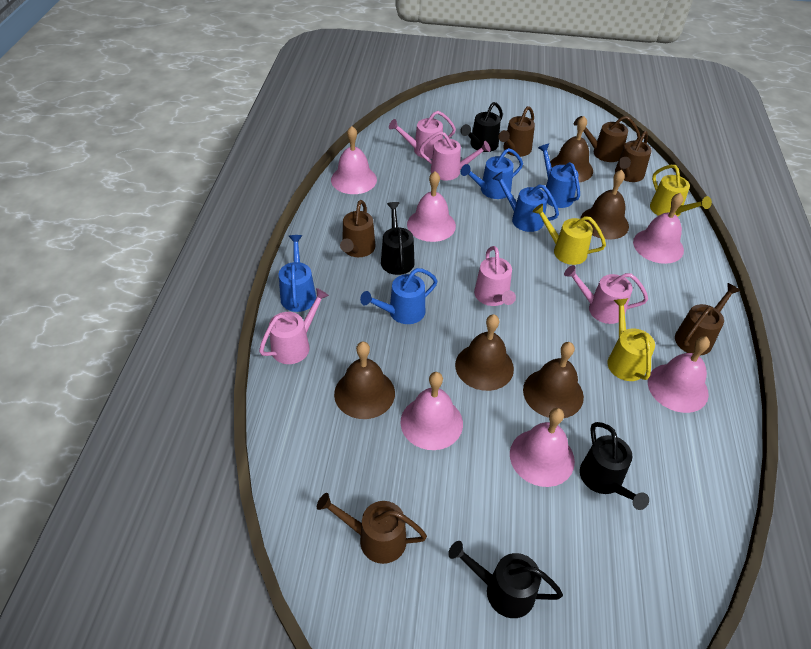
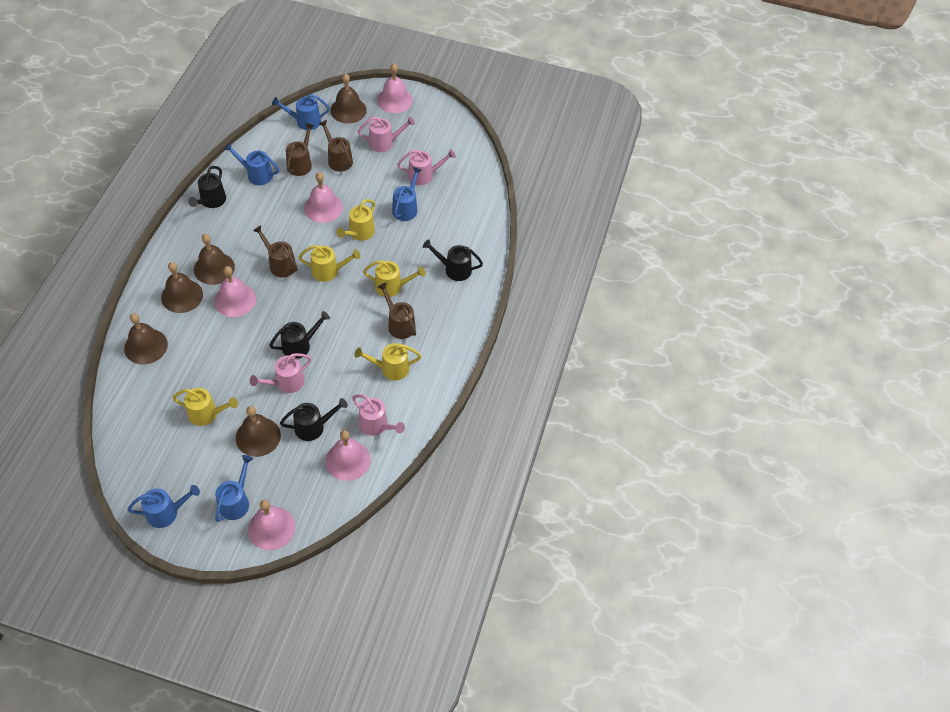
brown watering can: 6 -> 4
pink bell: 6 -> 5
pink watering can: 5 -> 4
yellow watering can: 3 -> 5

